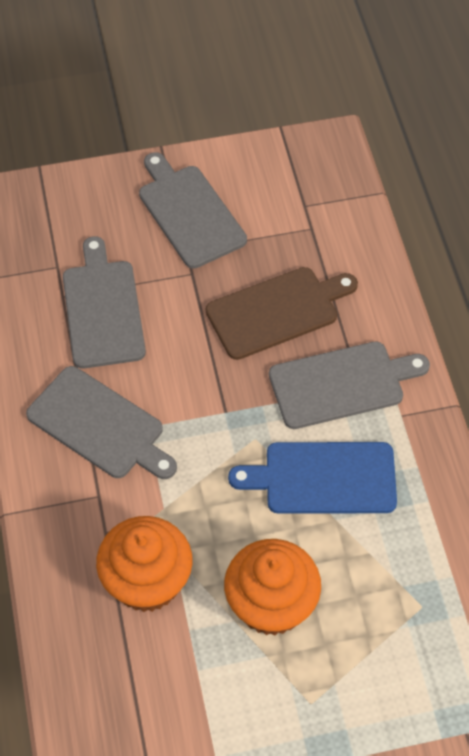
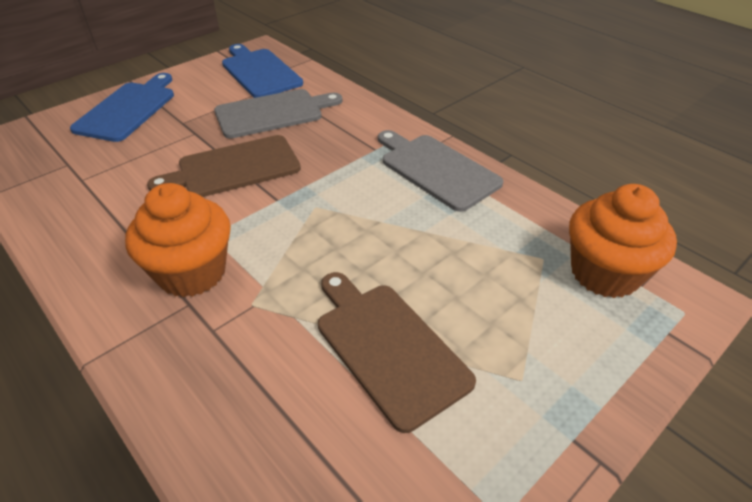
blue cutting board: 1 -> 2
brown cutting board: 1 -> 2
grey cutting board: 4 -> 2

